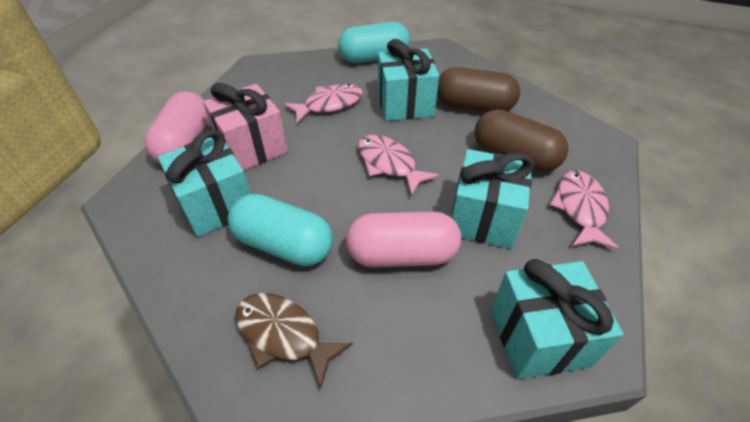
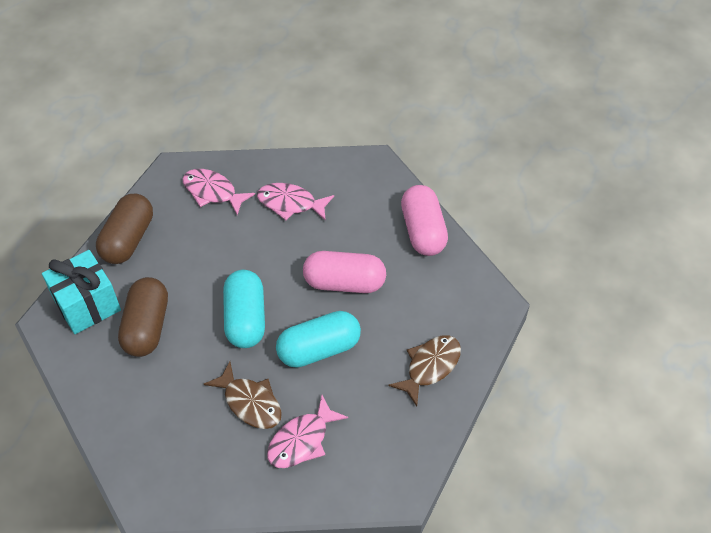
brown fish: 1 -> 2
pink gift: 1 -> 0
turquoise gift: 4 -> 1

